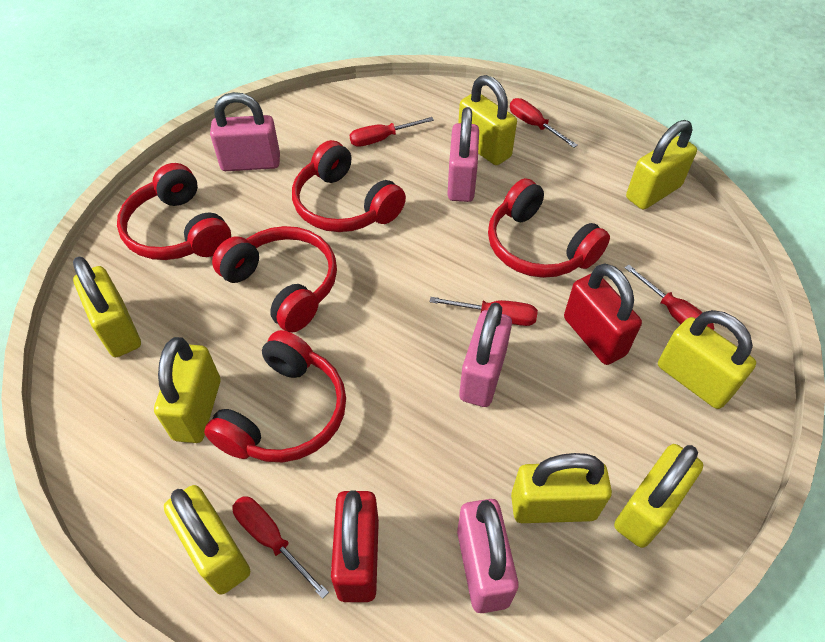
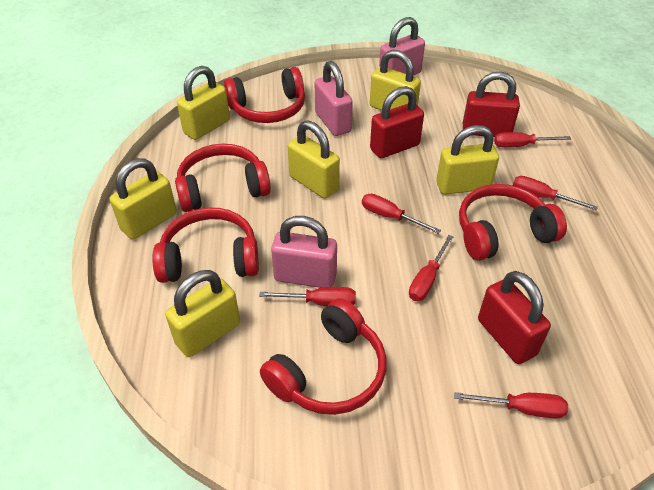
pink padlock: 4 -> 3
red padlock: 2 -> 3
red screwdriver: 5 -> 6
yellow padlock: 8 -> 6

